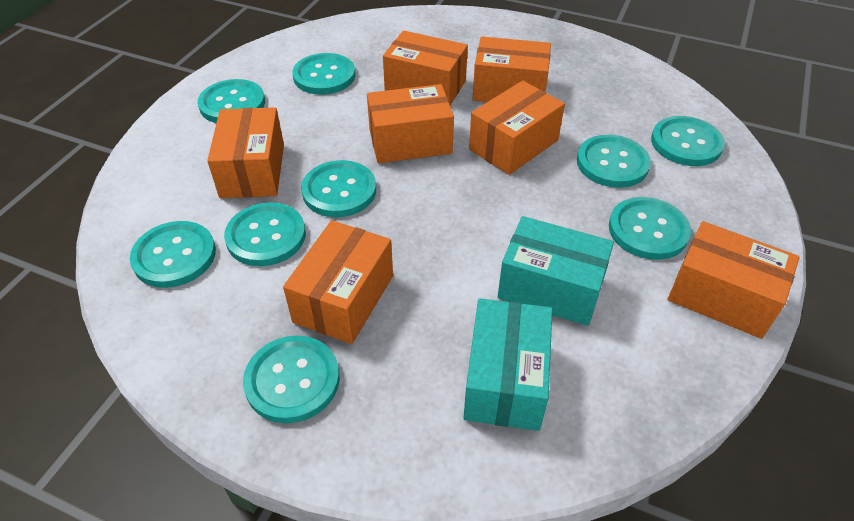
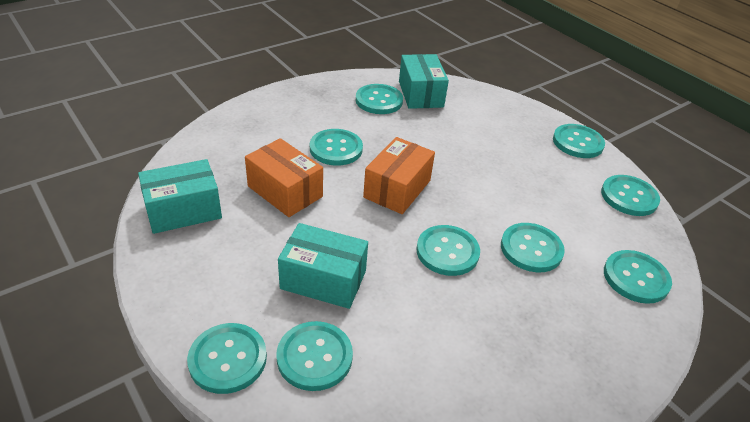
orange box: 7 -> 2
turquoise box: 2 -> 3

